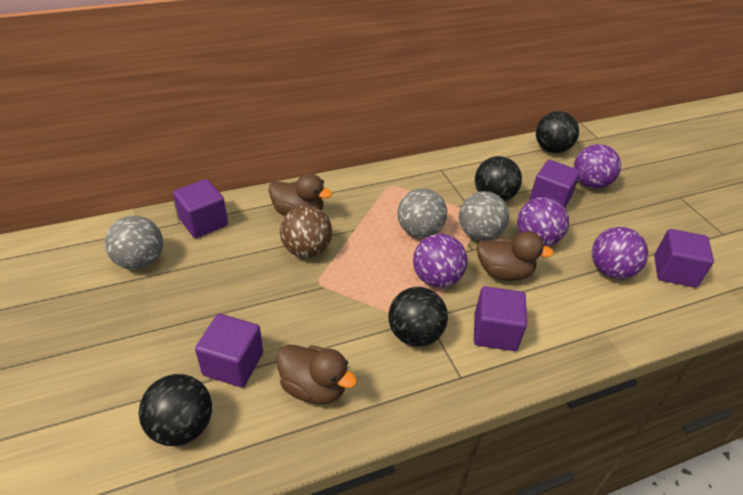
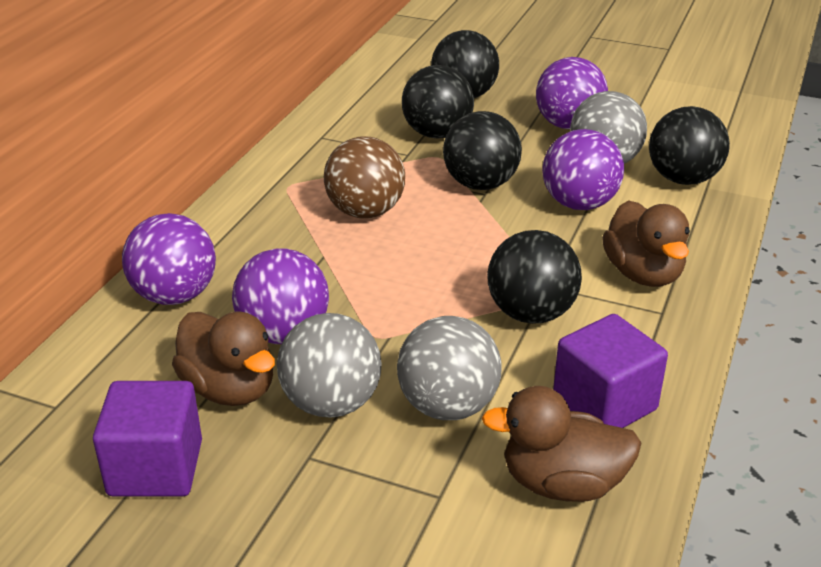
black ball: 4 -> 5
purple cube: 5 -> 2

